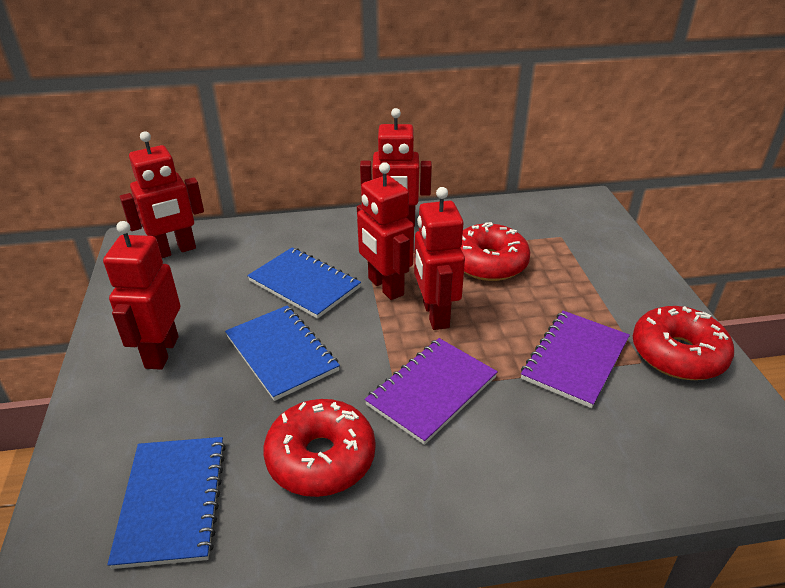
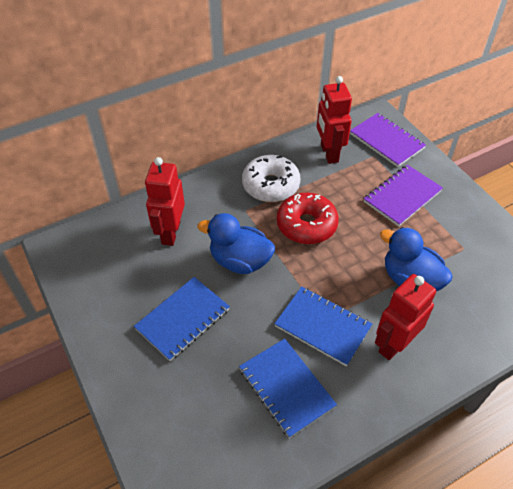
blue duck: 0 -> 2
red donut: 3 -> 1
red robot: 5 -> 3
white donut: 0 -> 1

